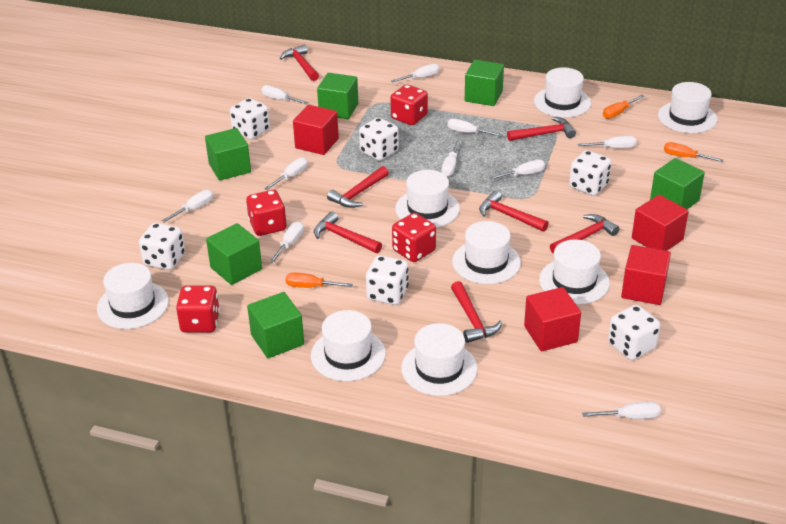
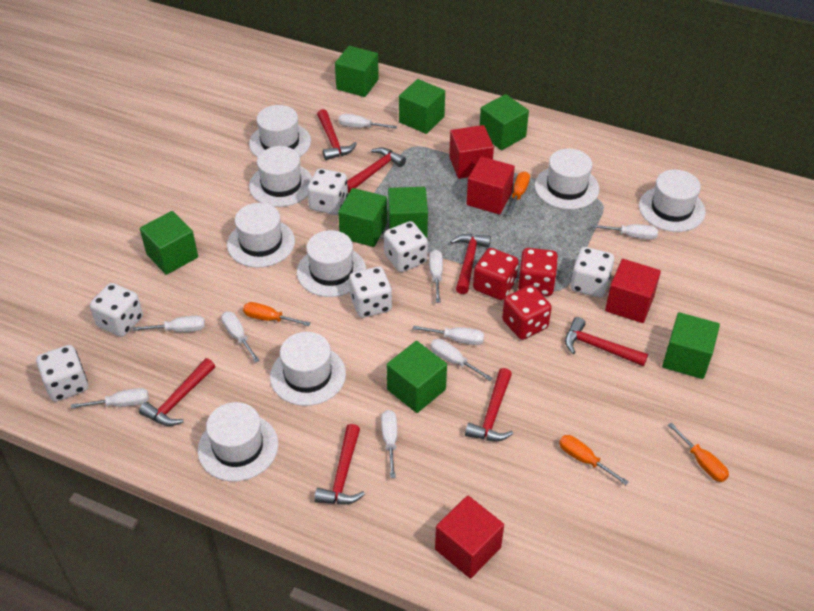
green cube: 6 -> 8
orange screwdriver: 3 -> 4
red dice: 4 -> 3
white screwdriver: 10 -> 9

